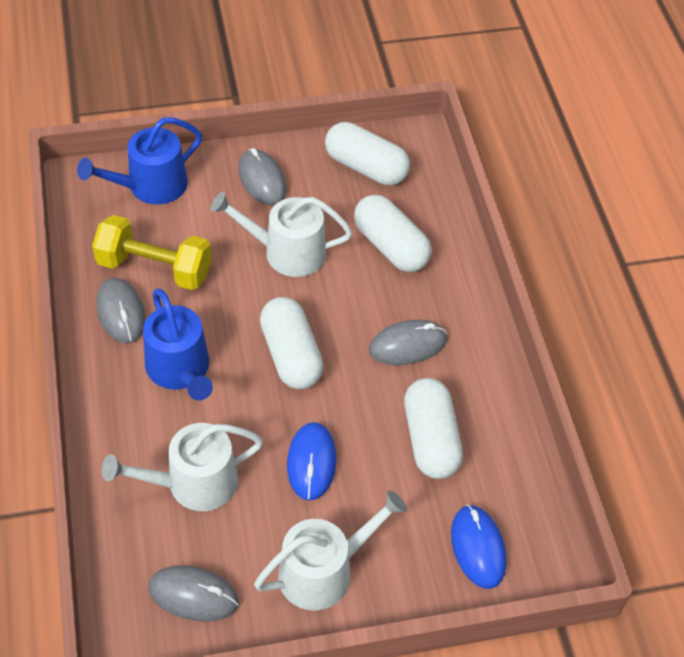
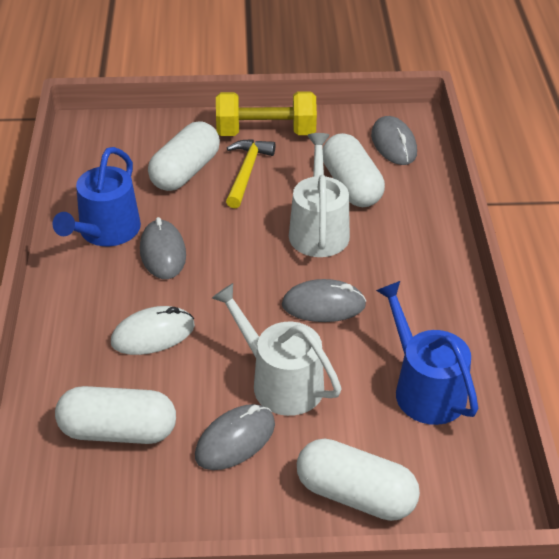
blue mouse: 2 -> 0
white mouse: 0 -> 1
white watering can: 3 -> 2
yellow hammer: 0 -> 1

